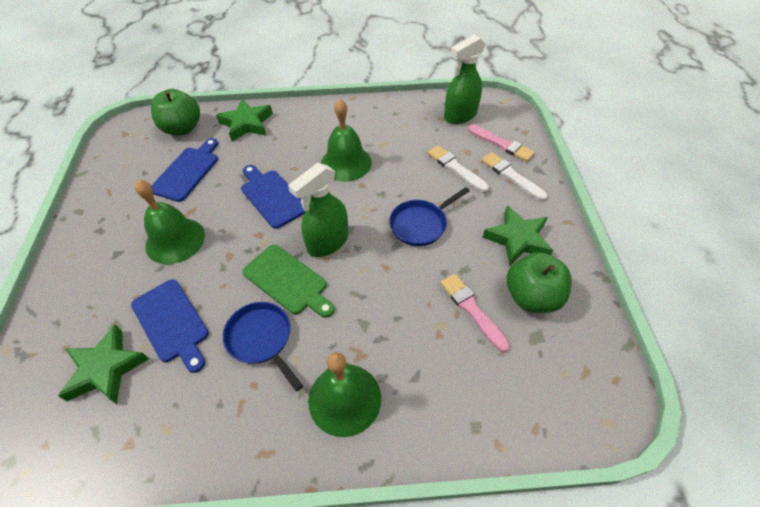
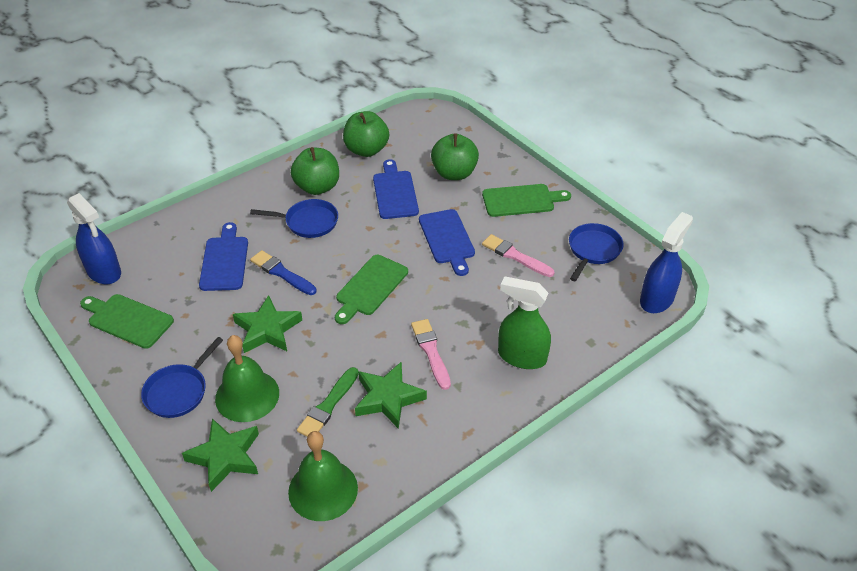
blue brush: 0 -> 1
blue pan: 2 -> 3
blue spray bottle: 0 -> 2
green apple: 2 -> 3
green bell: 3 -> 2
green brush: 0 -> 1
green cutting board: 1 -> 3
green spray bottle: 2 -> 1
white brush: 2 -> 0

